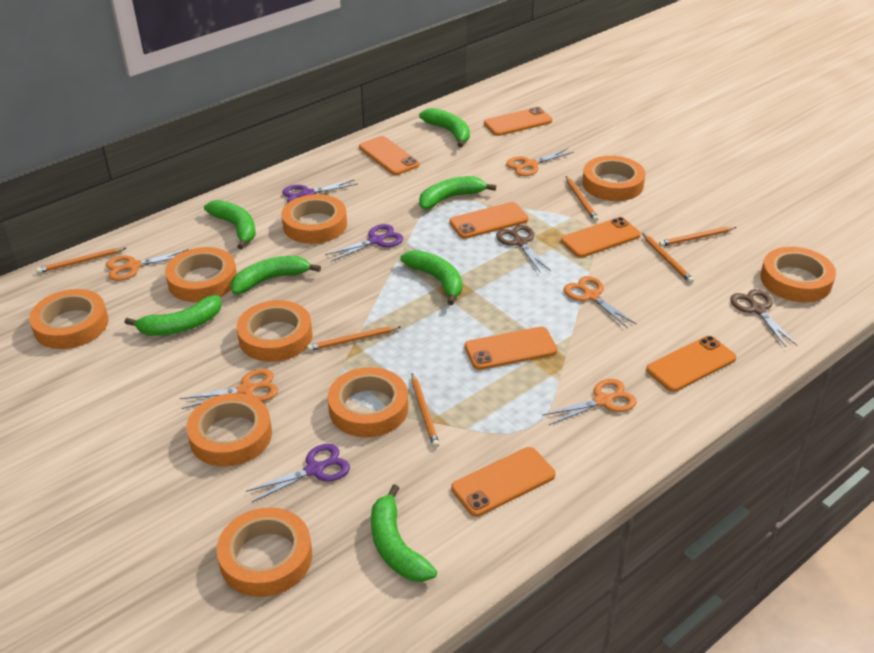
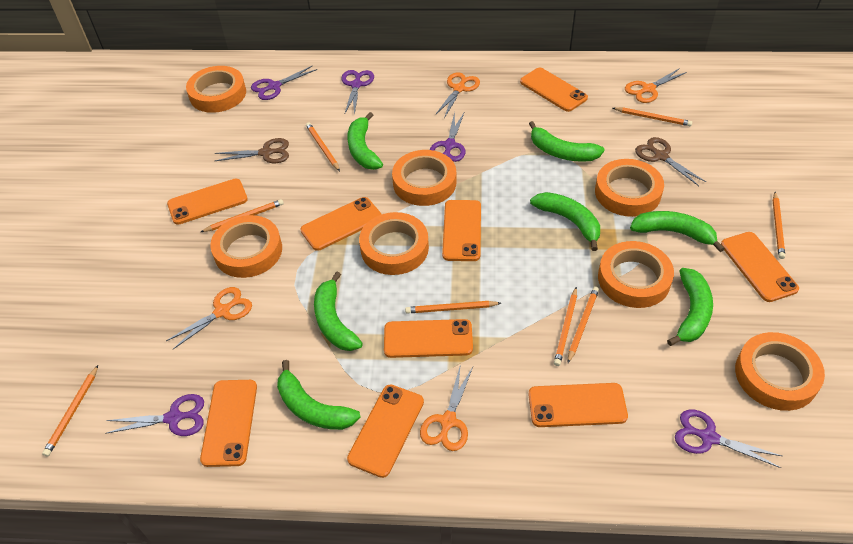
orange pencil: 6 -> 8
orange phone: 7 -> 9
orange scissors: 5 -> 4
orange tape: 9 -> 7
purple scissors: 3 -> 5

